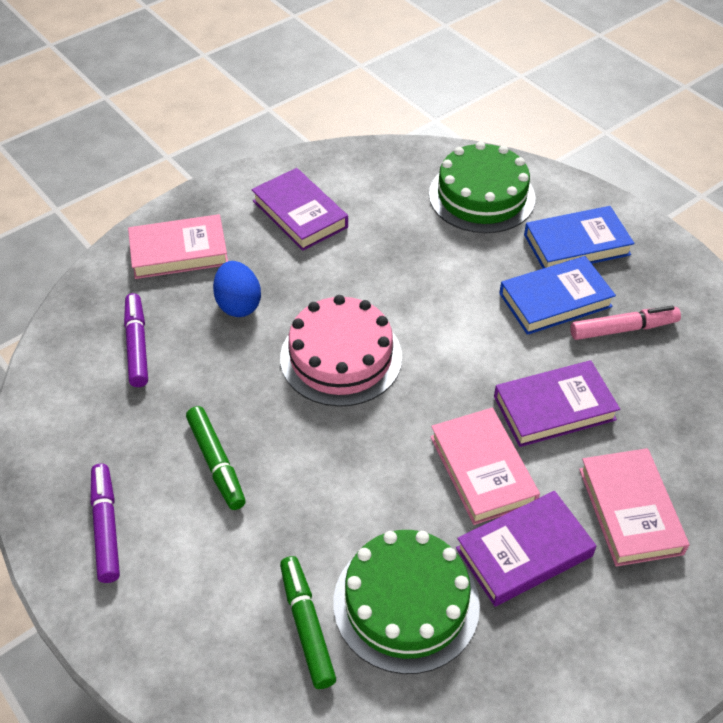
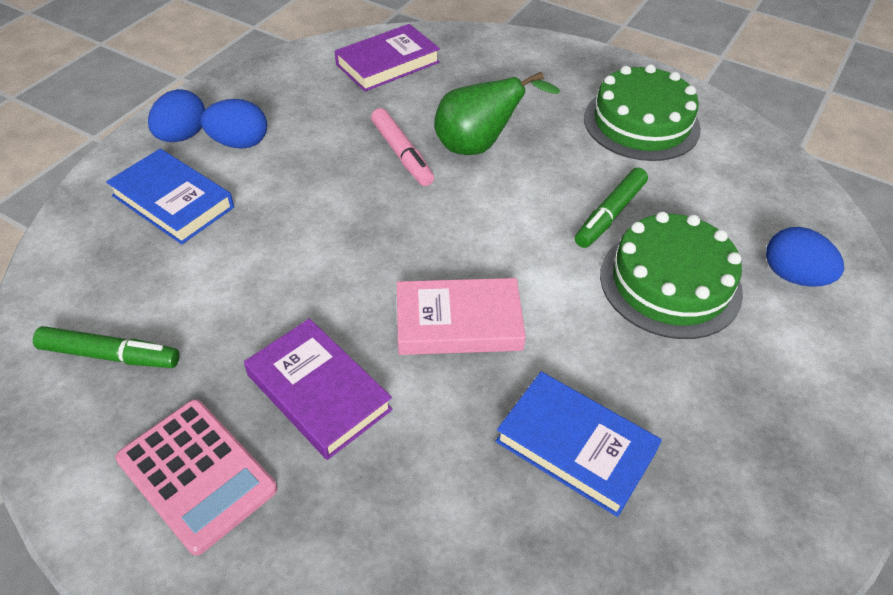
blue egg: 1 -> 3
green pear: 0 -> 1
pink book: 3 -> 1
pink cake: 1 -> 0
pink calculator: 0 -> 1
purple book: 3 -> 2
purple marker: 2 -> 0

